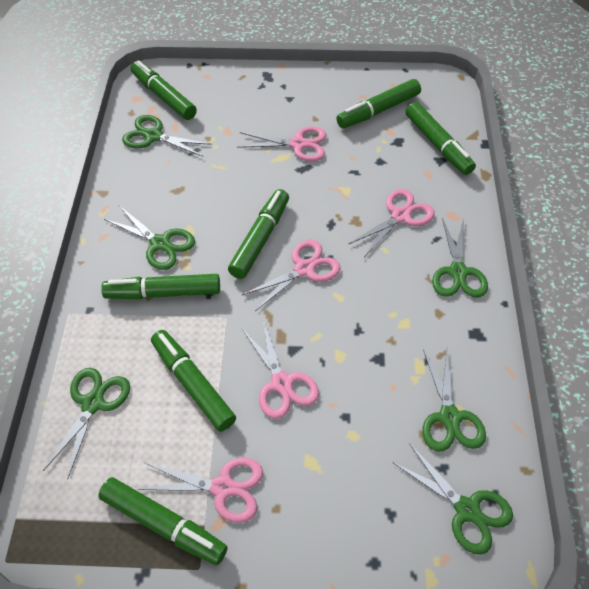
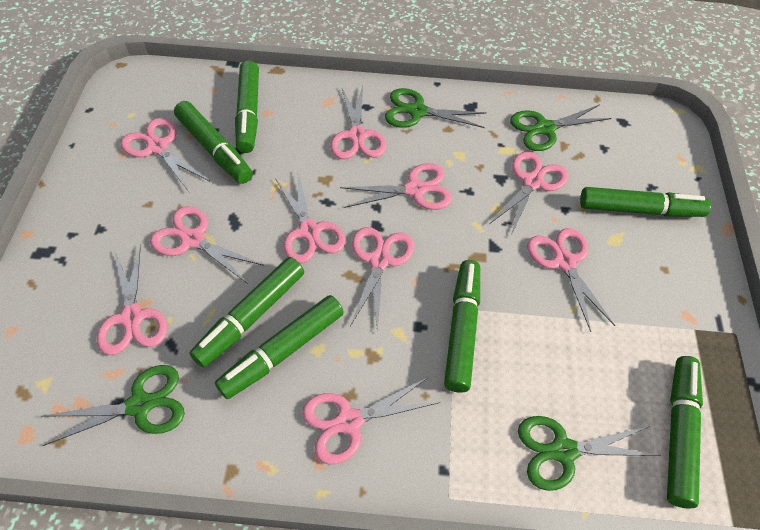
green scissors: 6 -> 4
pink scissors: 5 -> 10

